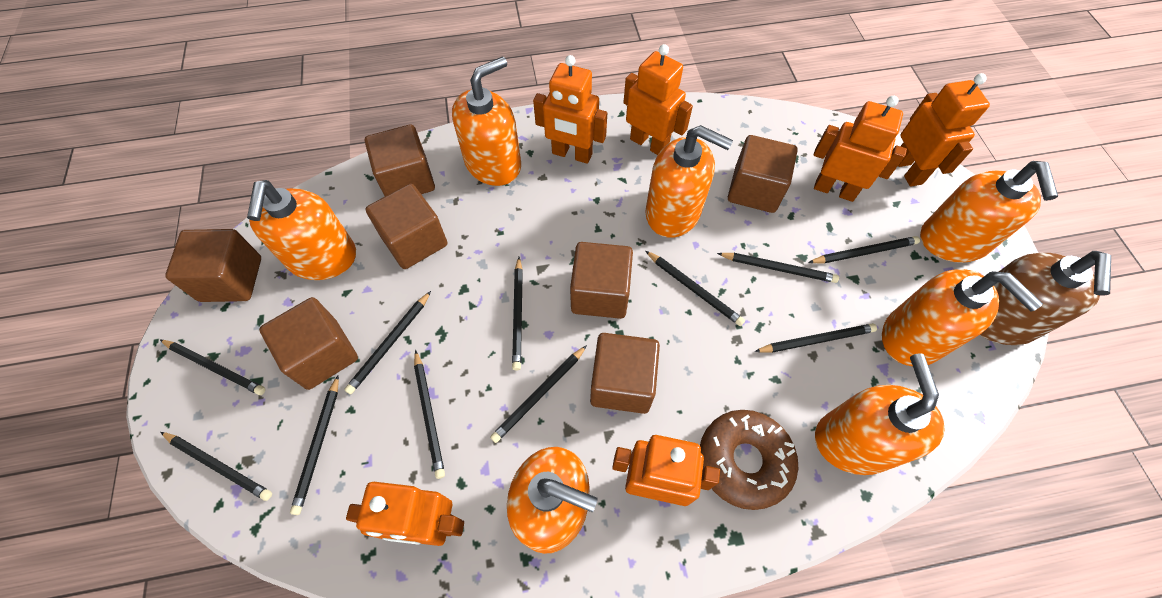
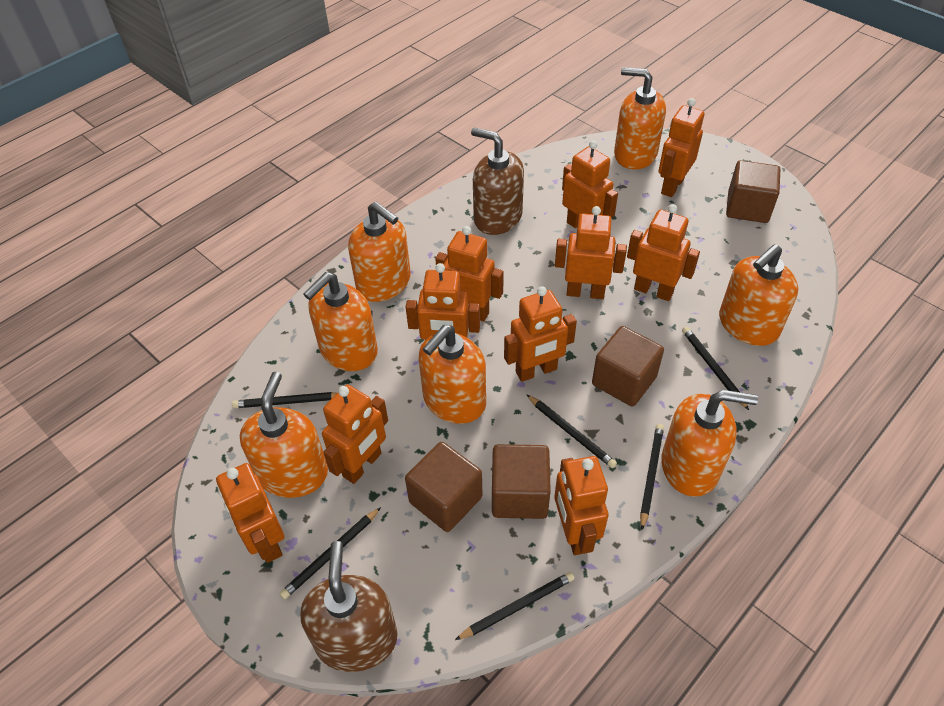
black pencil: 11 -> 6
brown cube: 7 -> 4
brown donut: 1 -> 0
brown soap dispenser: 1 -> 2
orange robot: 6 -> 10

